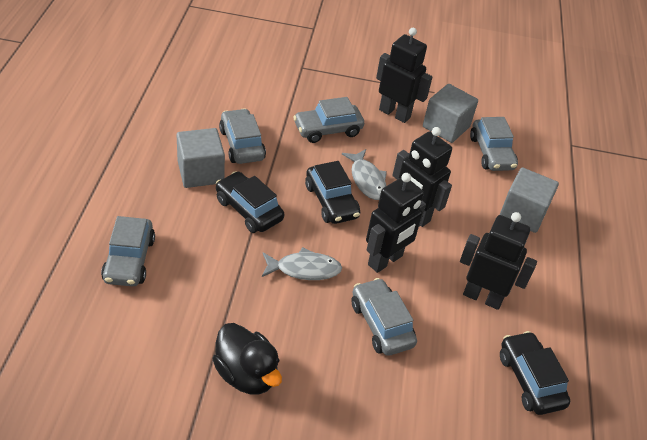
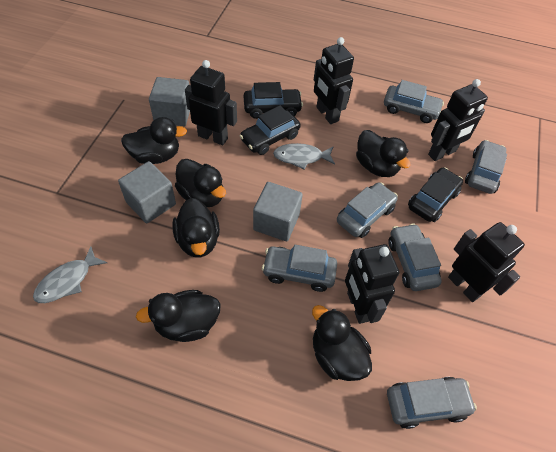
black duck: 1 -> 6
black robot: 4 -> 5
grey car: 5 -> 6

